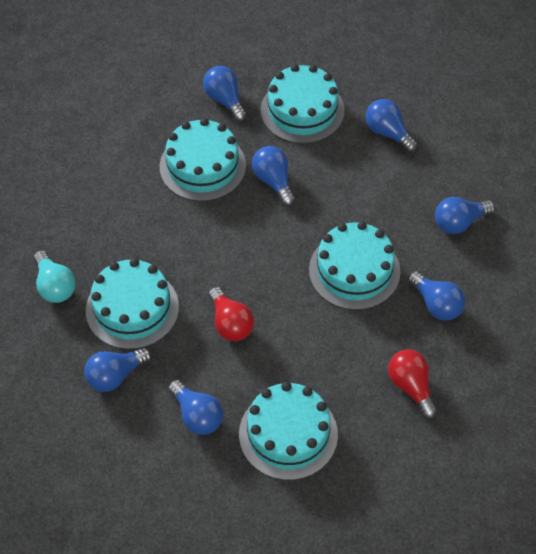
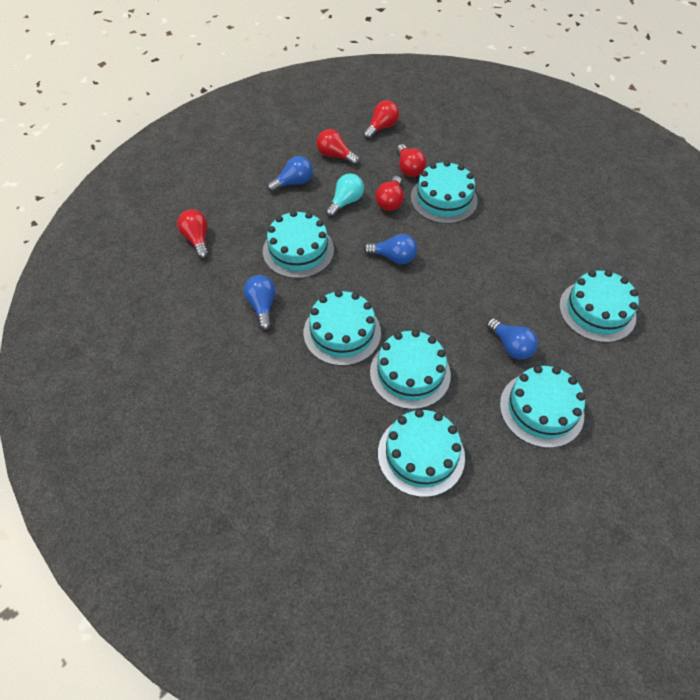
blue light bulb: 7 -> 4
red light bulb: 2 -> 5
turquoise cake: 5 -> 7

